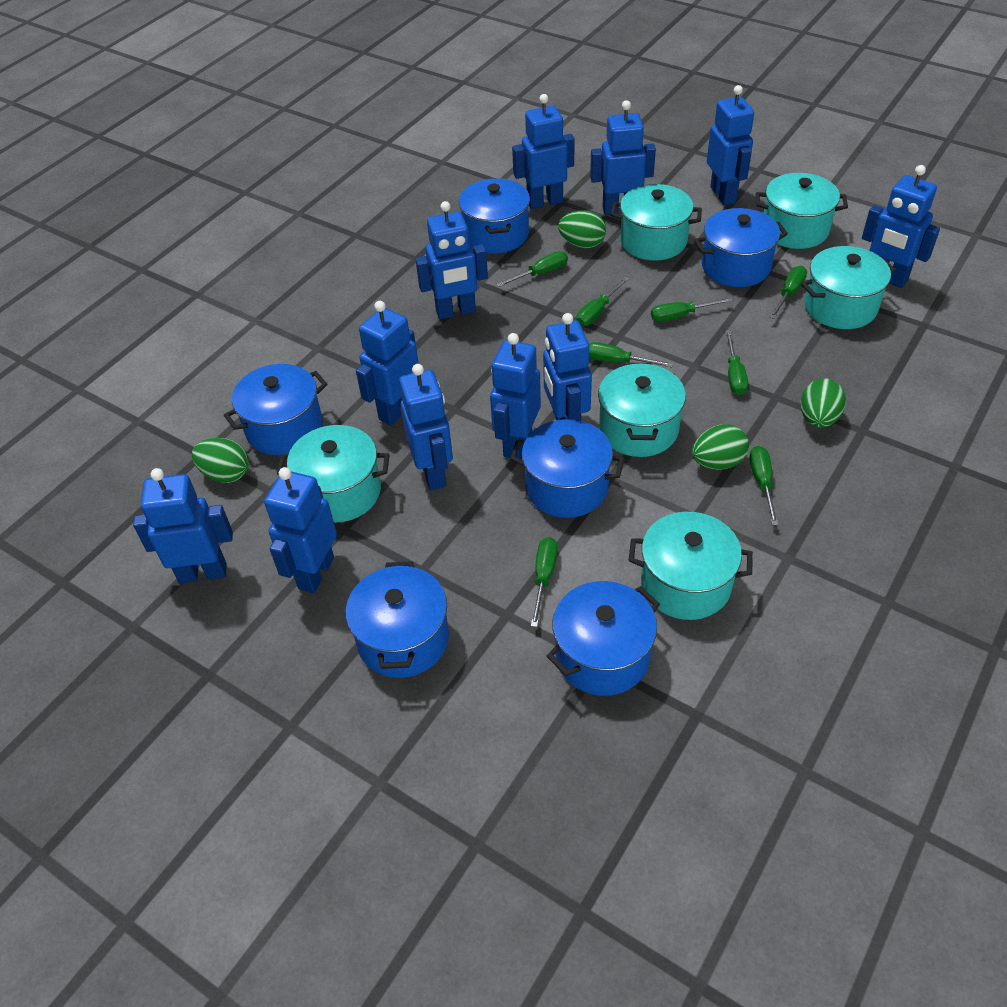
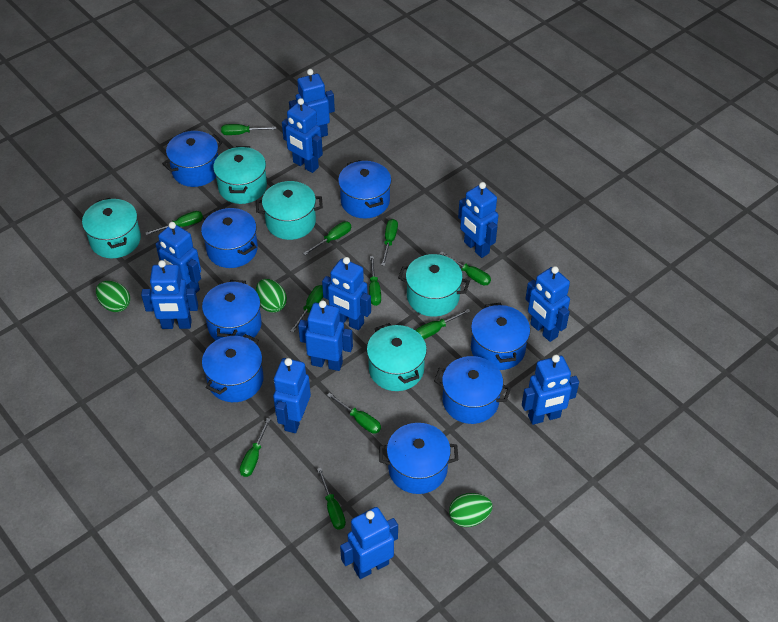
blue pot: 6 -> 8
green egg: 4 -> 3
green screwdriver: 8 -> 11
turquoise pot: 6 -> 5

